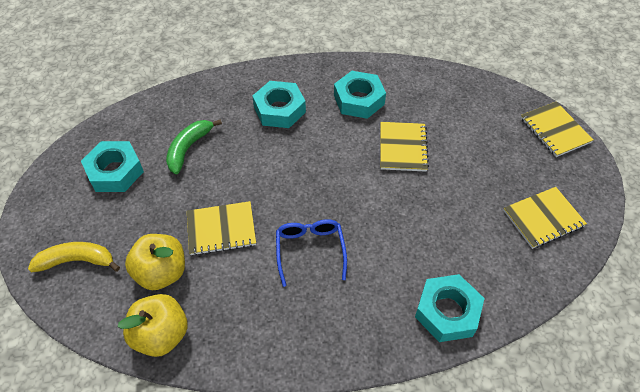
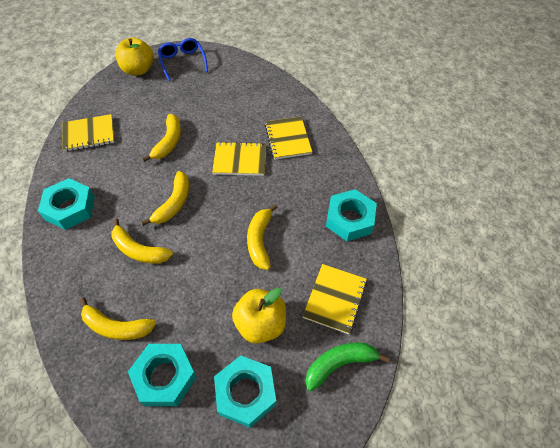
yellow banana: 1 -> 5

